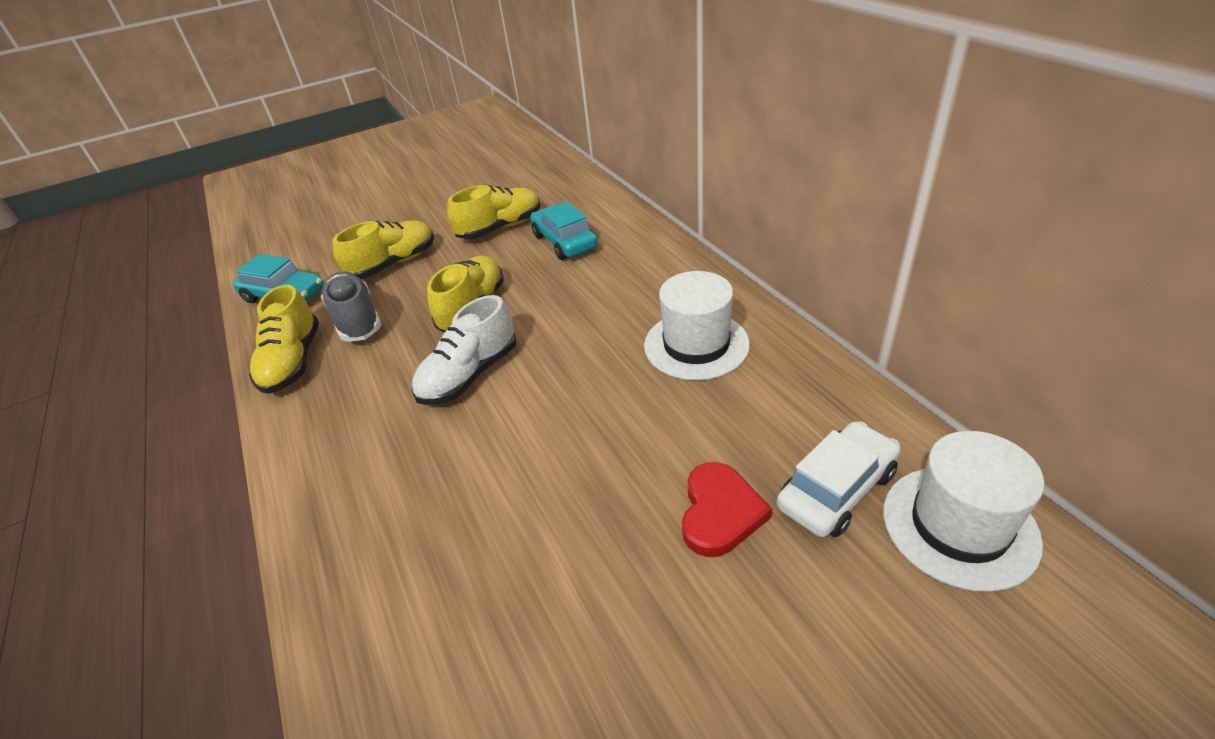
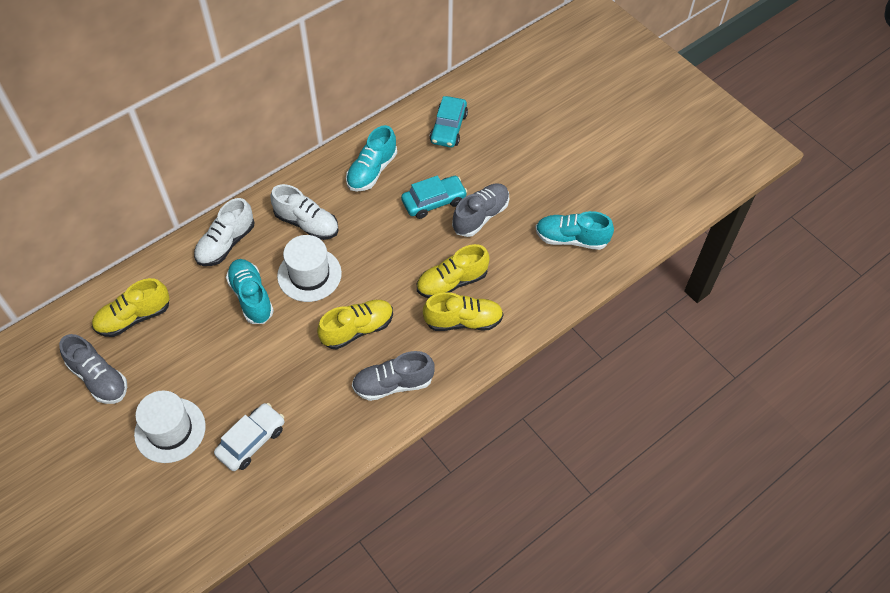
grey shoe: 1 -> 3
red heart: 1 -> 0
turquoise shoe: 0 -> 3
white shoe: 1 -> 2

